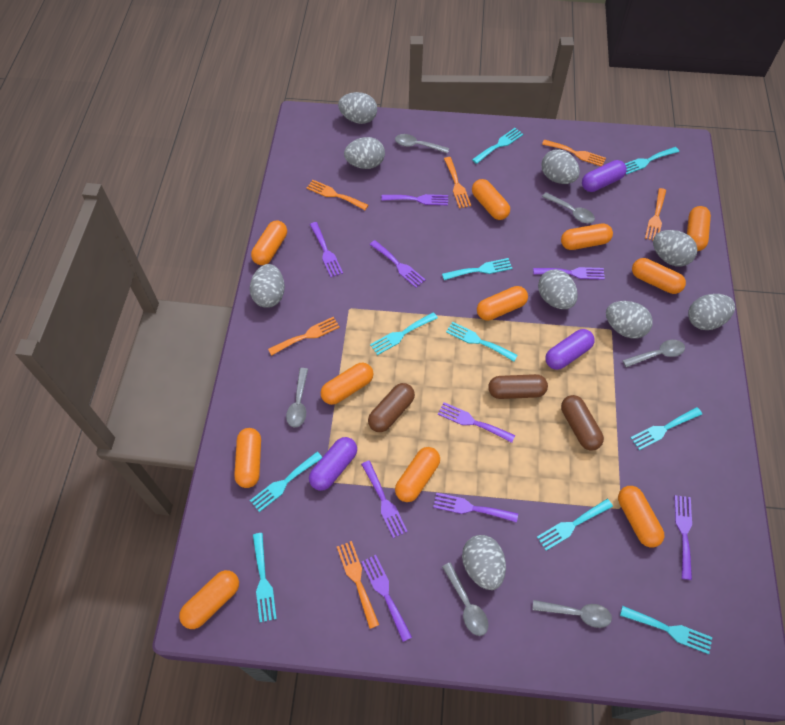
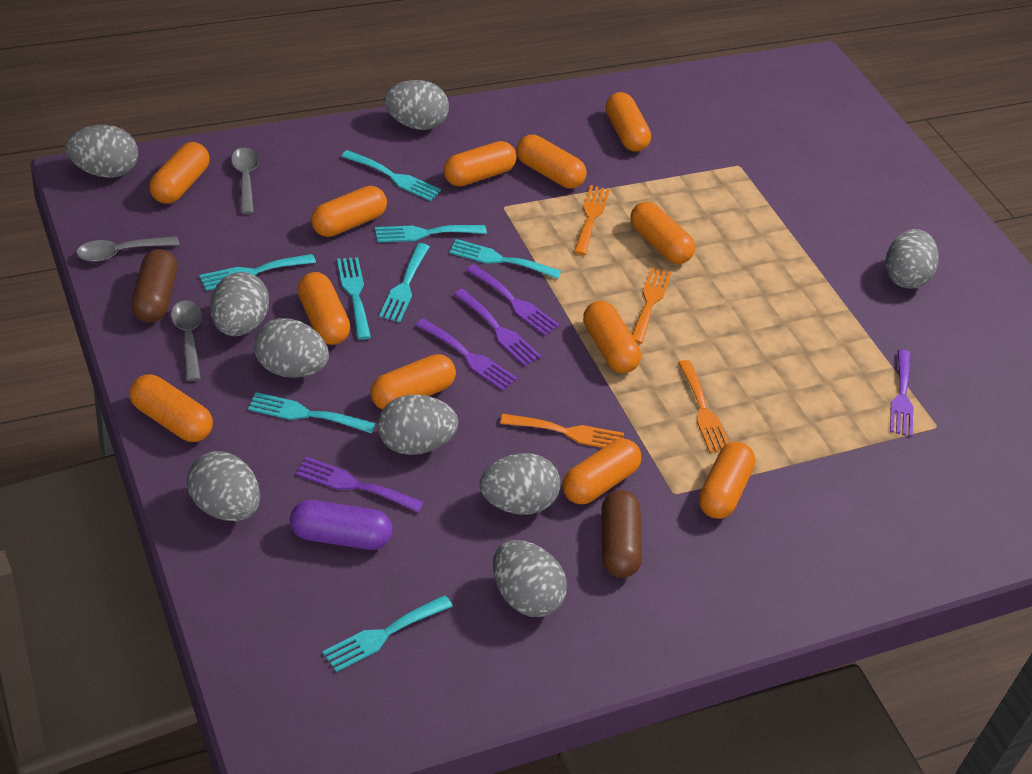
brown capsule: 3 -> 2
grey spoon: 6 -> 3
orange capsule: 11 -> 12
orange fork: 6 -> 4
purple capsule: 3 -> 1
purple fork: 9 -> 5
turquoise fork: 10 -> 8

